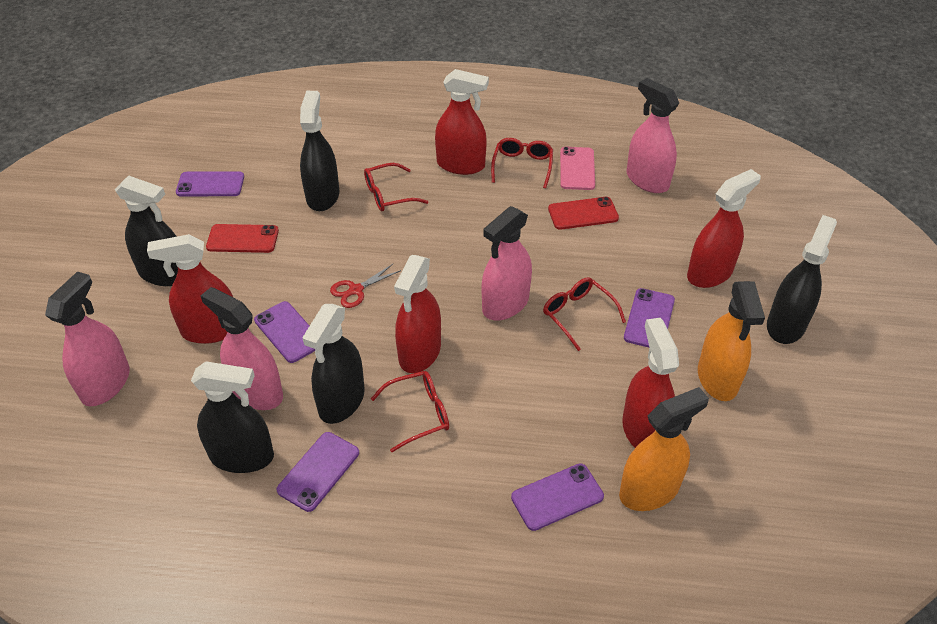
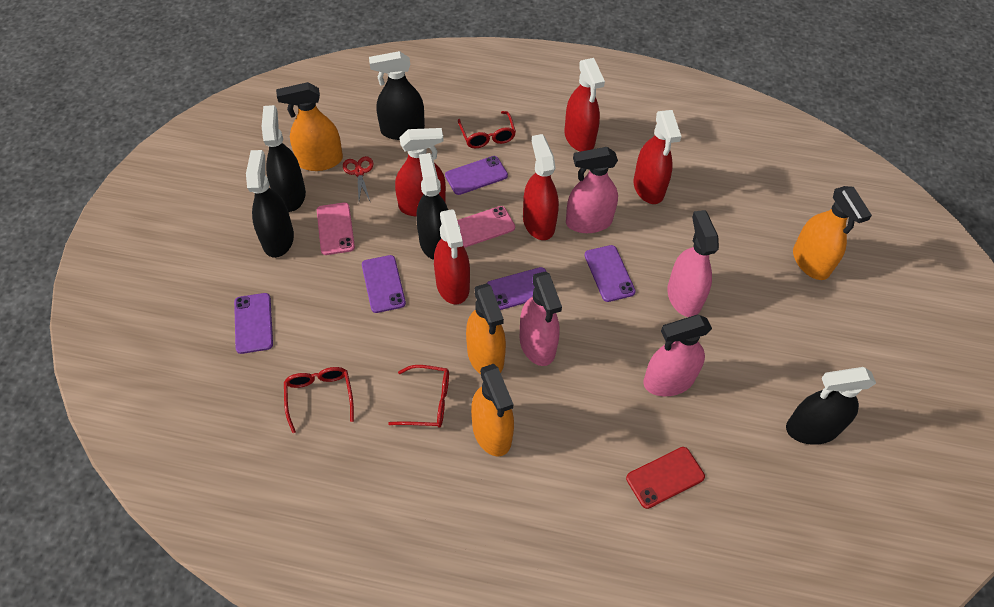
orange spray bottle: 2 -> 4
pink phone: 1 -> 2
red glasses: 4 -> 3
red phone: 2 -> 1

